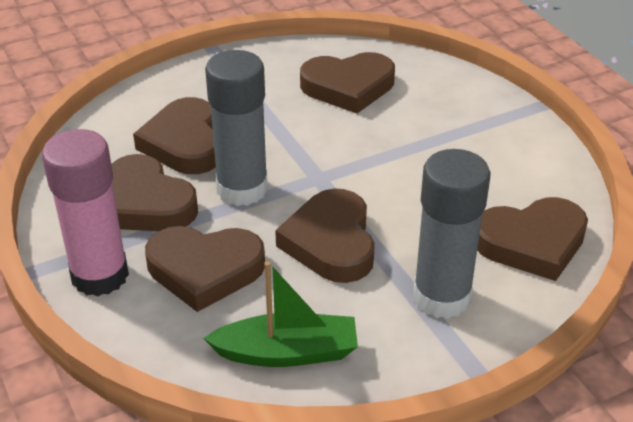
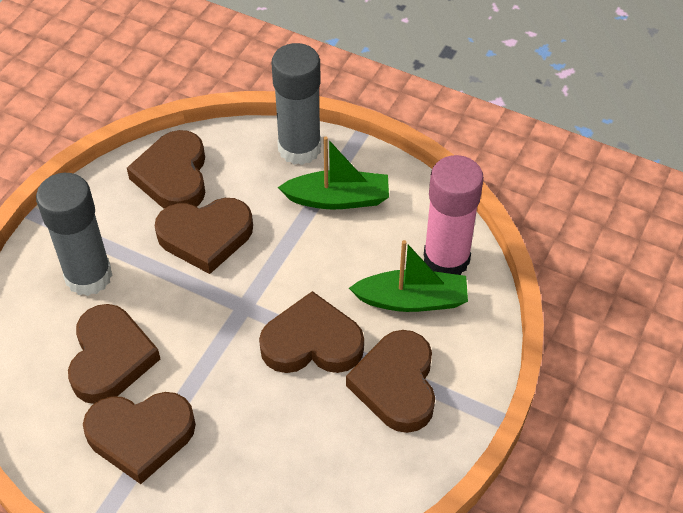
green boat: 1 -> 2

